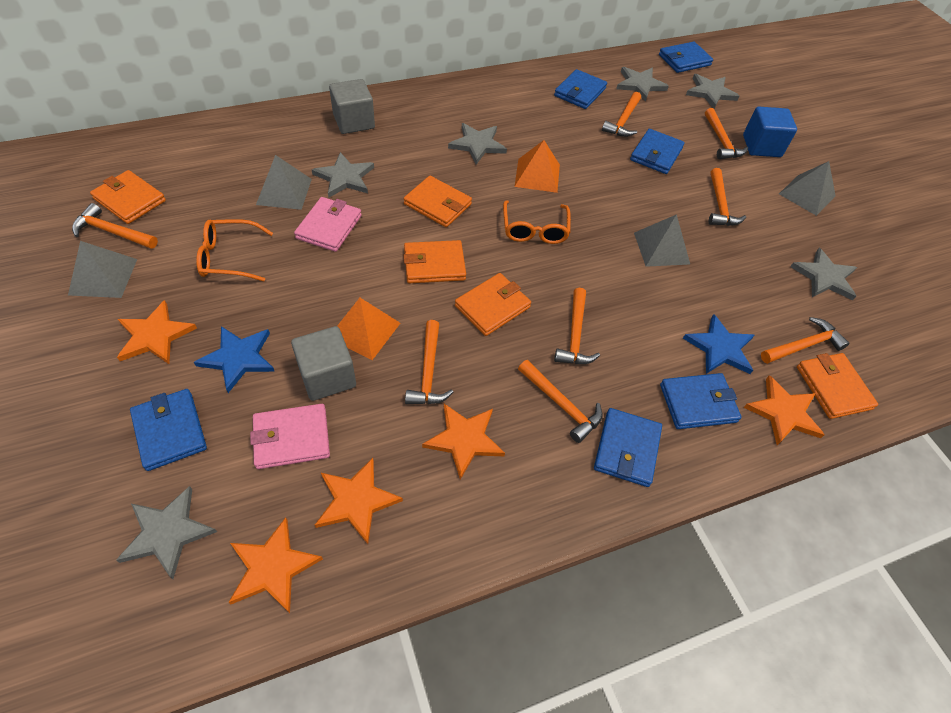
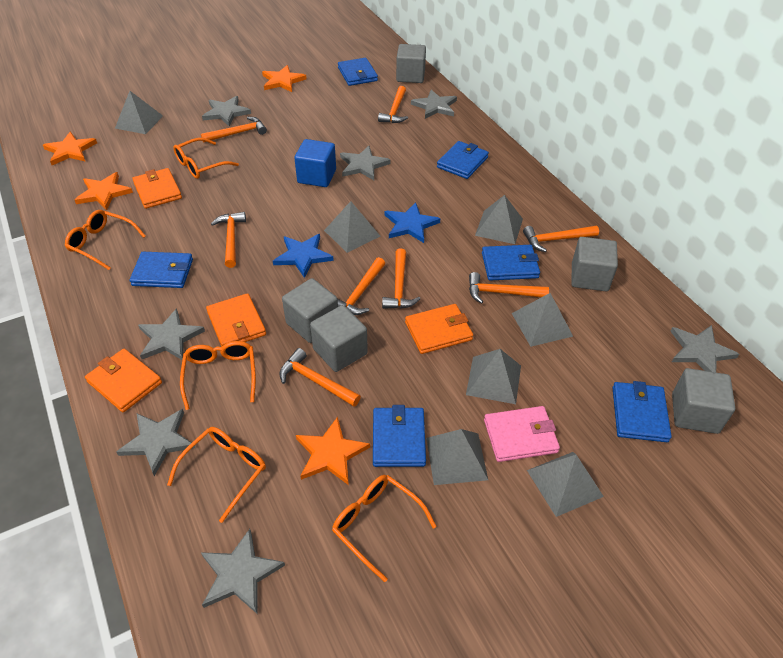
grey cube: 2 -> 5
grey pyramid: 4 -> 7
grey star: 6 -> 7
orange glasses: 2 -> 5
orange pyramid: 2 -> 0
orange star: 5 -> 4
orange wallet: 5 -> 4
pink wallet: 2 -> 1

